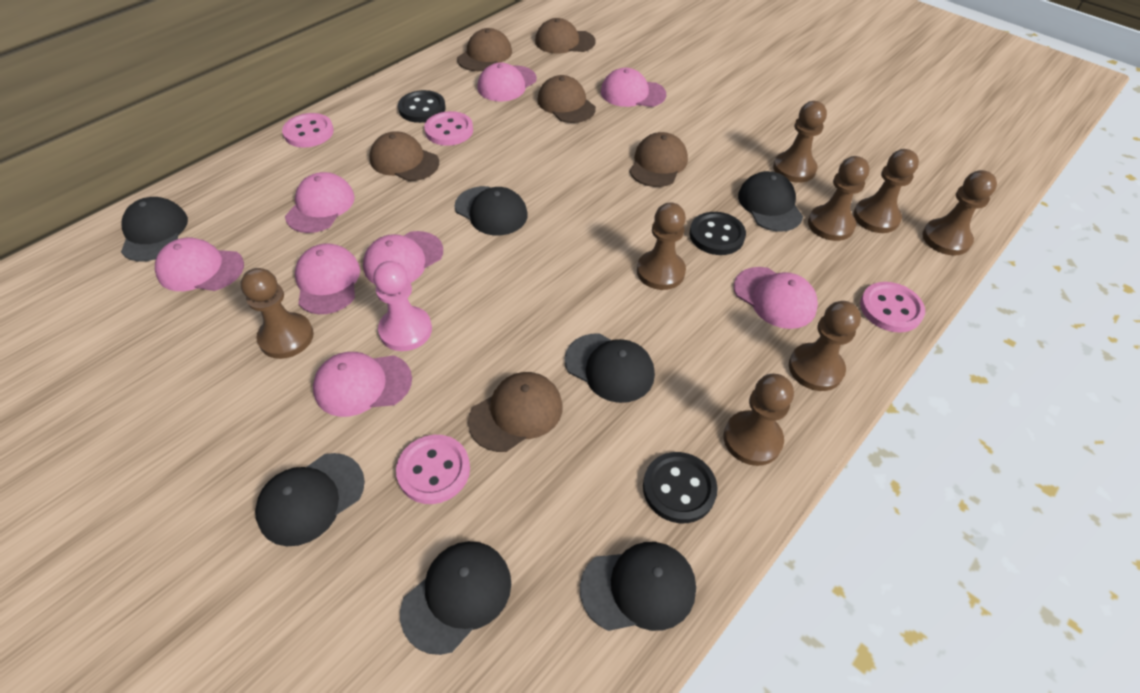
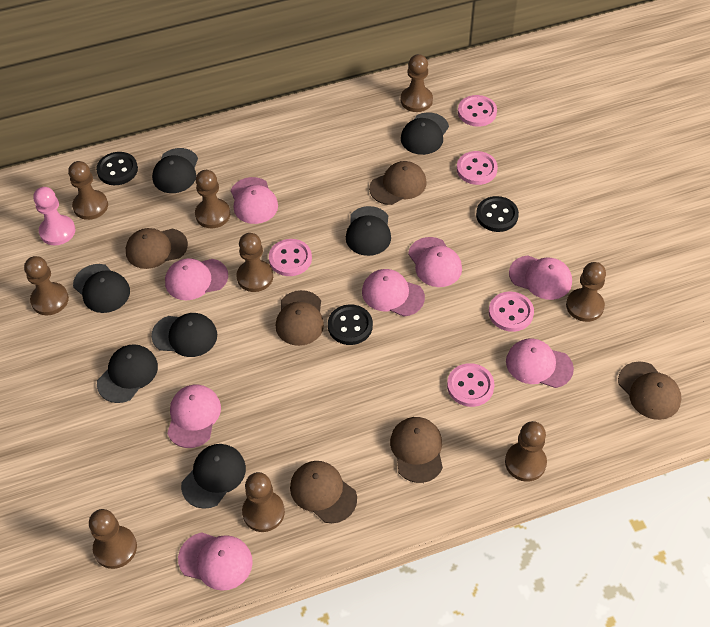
brown pawn: 8 -> 9
pink button: 4 -> 5

